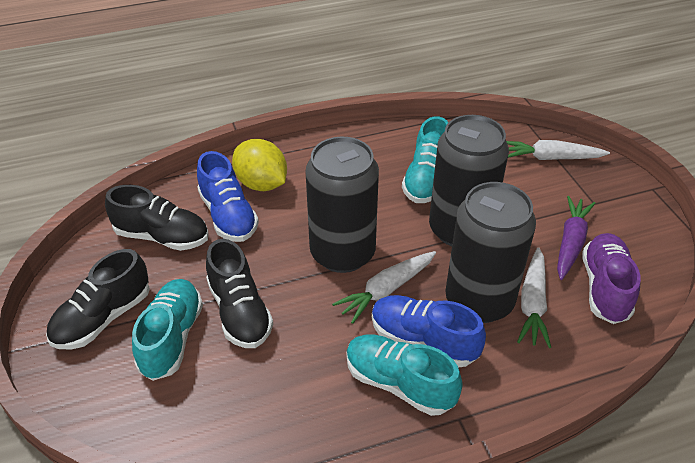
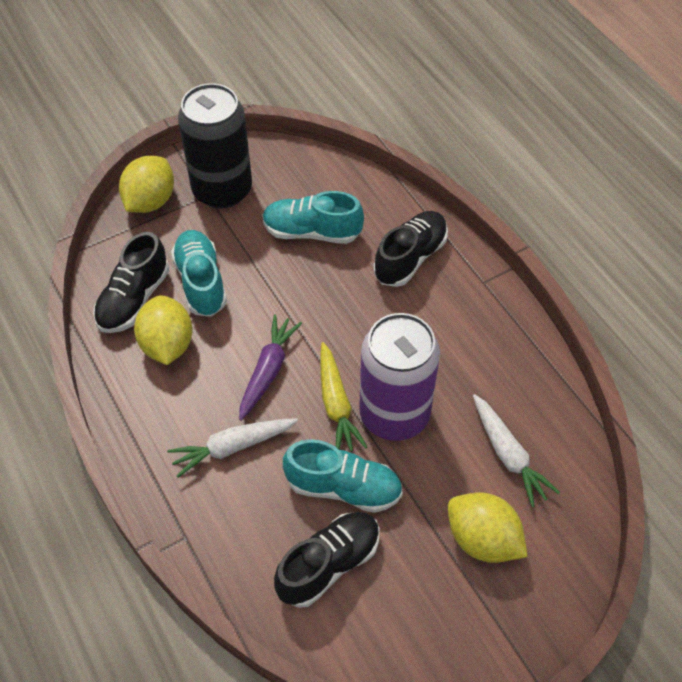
black can: 3 -> 1
blue shoe: 2 -> 0
purple can: 0 -> 1
purple shoe: 1 -> 0
white carrot: 3 -> 2
yellow carrot: 0 -> 1
yellow lemon: 1 -> 3

